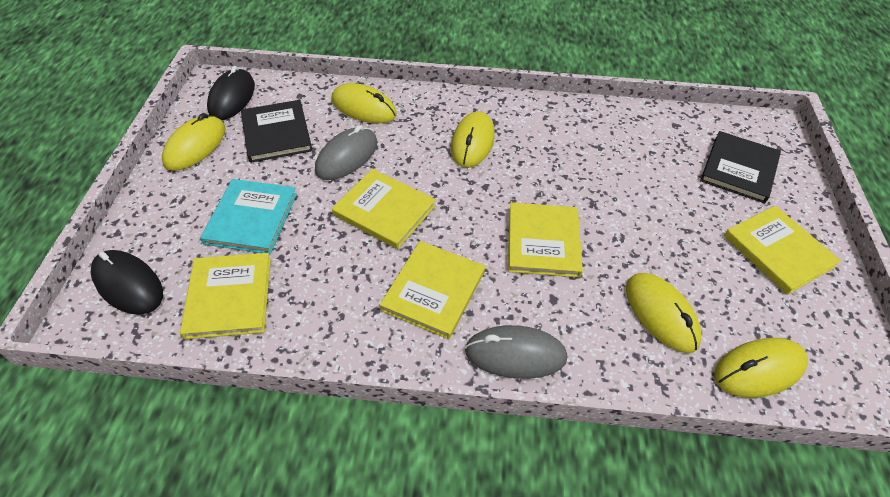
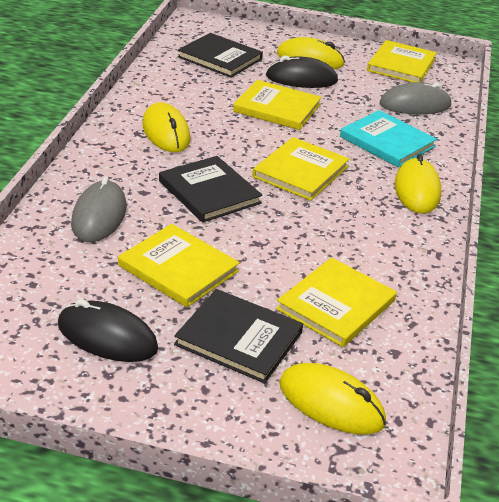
black book: 2 -> 3
yellow mouse: 5 -> 4

